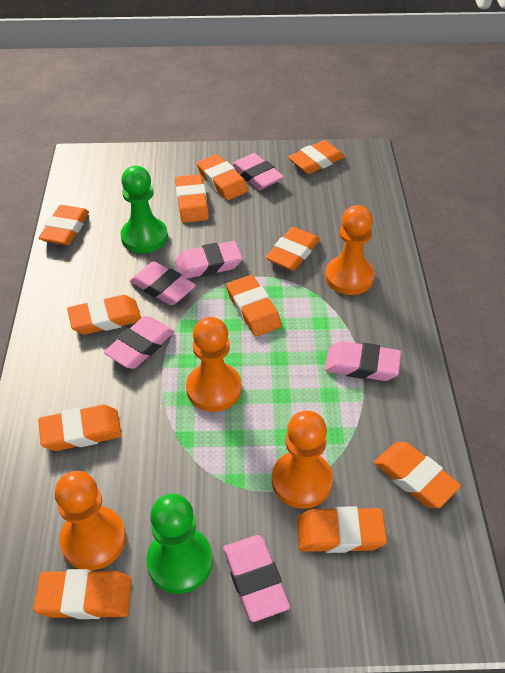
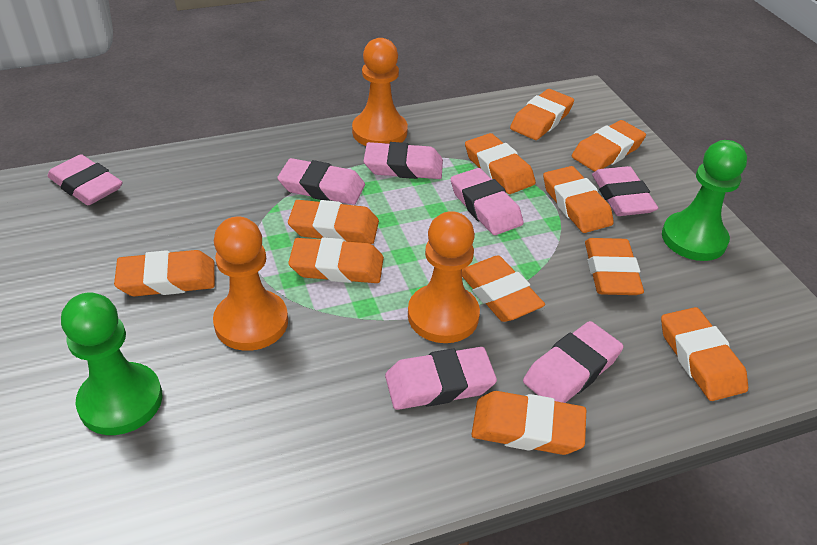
orange pawn: 4 -> 3
pink eraser: 6 -> 7

